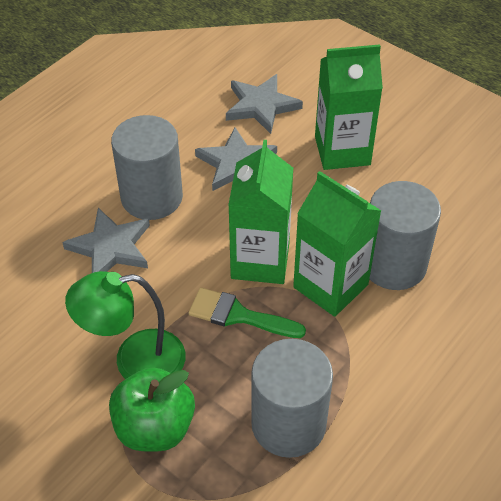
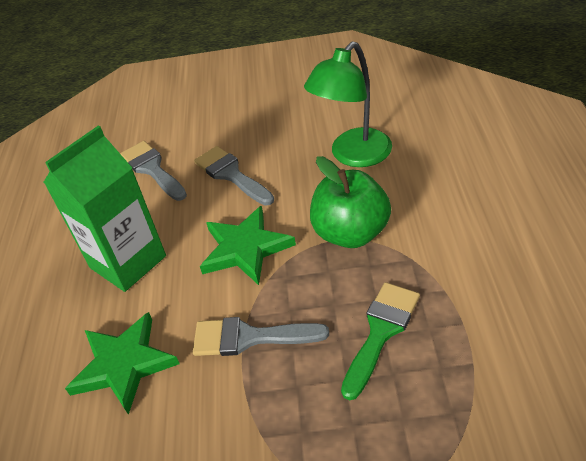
green carton: 3 -> 1
green star: 0 -> 2
grey brush: 0 -> 3
grey cylinder: 3 -> 0
grey star: 3 -> 0

